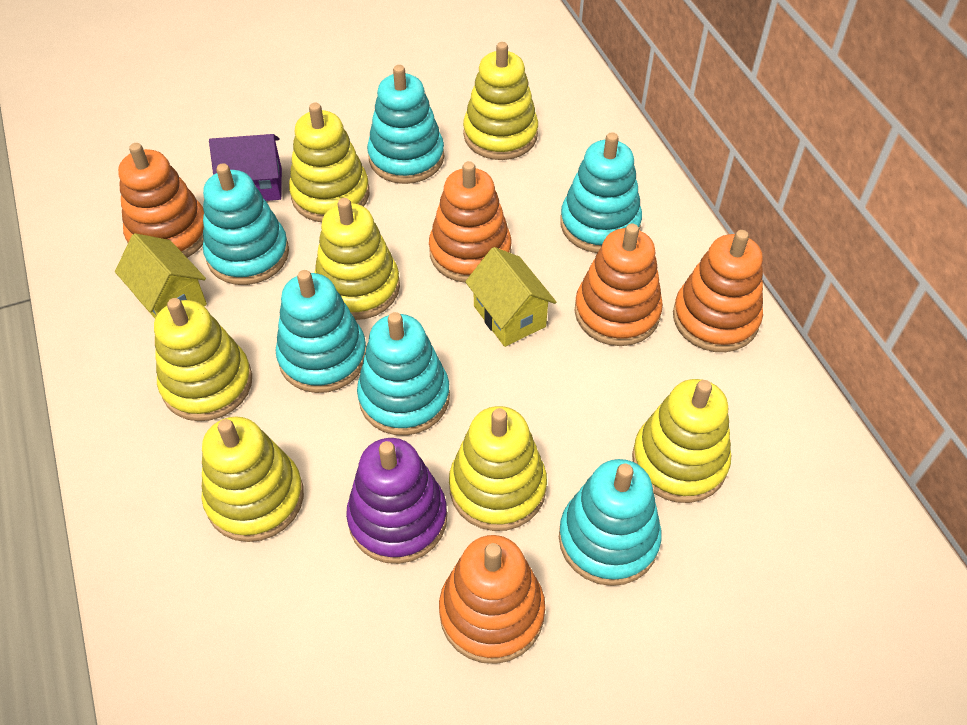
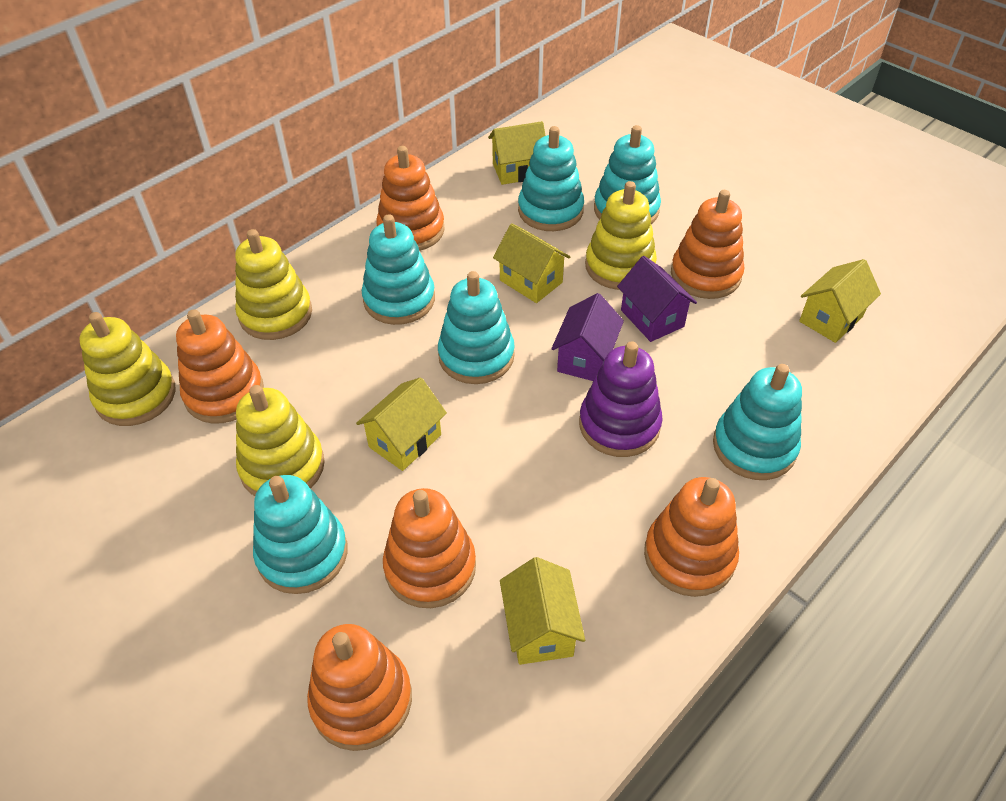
orange stacking toy: 5 -> 6
purple house: 1 -> 2
yellow house: 2 -> 5
yellow stacking toy: 7 -> 4

